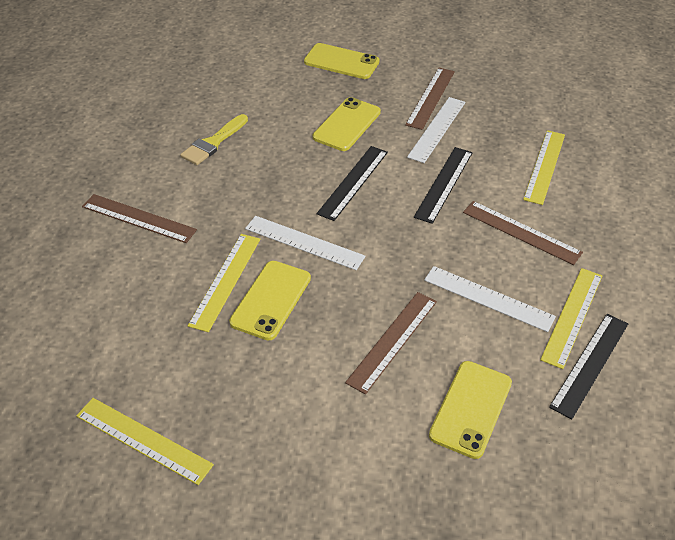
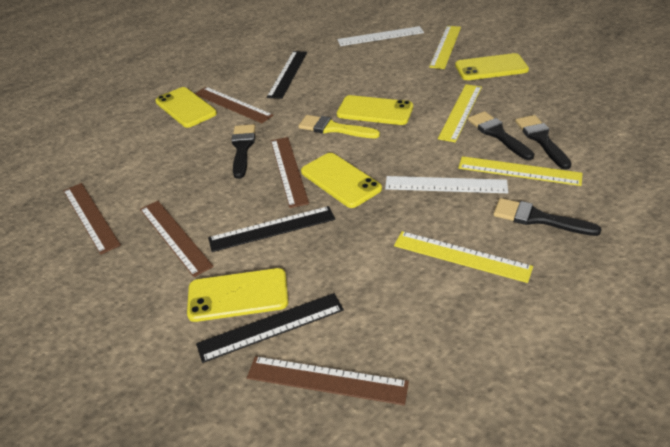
black brush: 0 -> 4
brown ruler: 4 -> 5
white ruler: 3 -> 2
yellow phone: 4 -> 5

